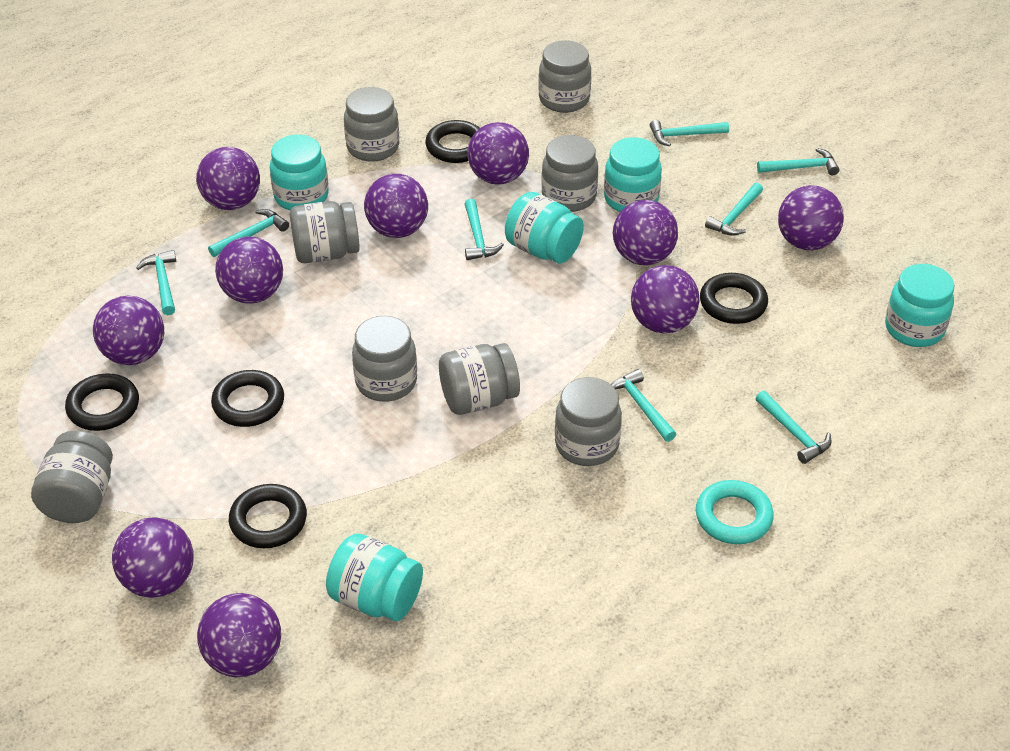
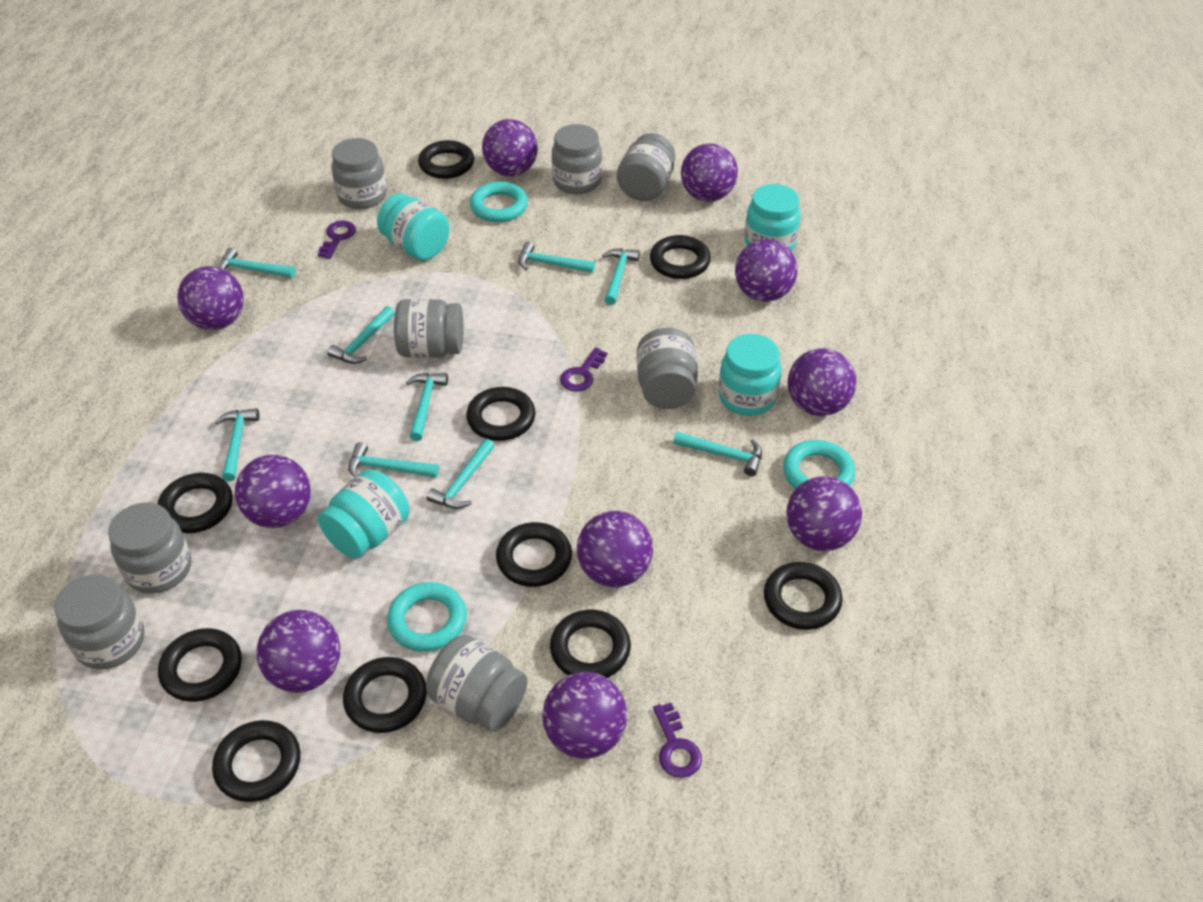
black ring: 5 -> 10
purple key: 0 -> 3
turquoise hammer: 8 -> 9
turquoise jar: 5 -> 4
turquoise ring: 1 -> 3

